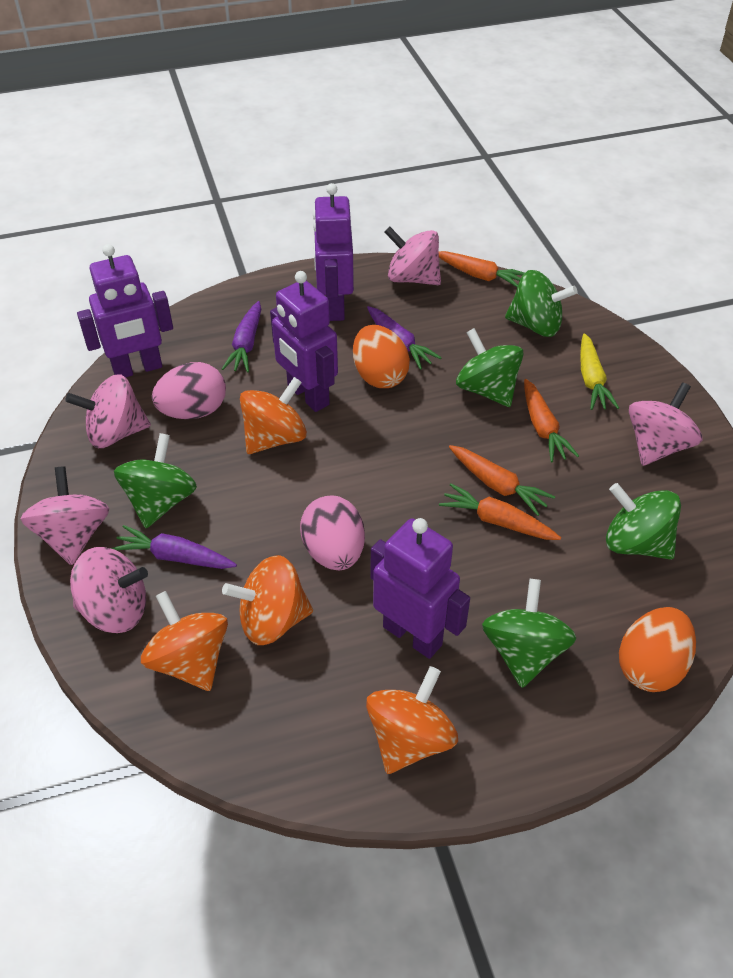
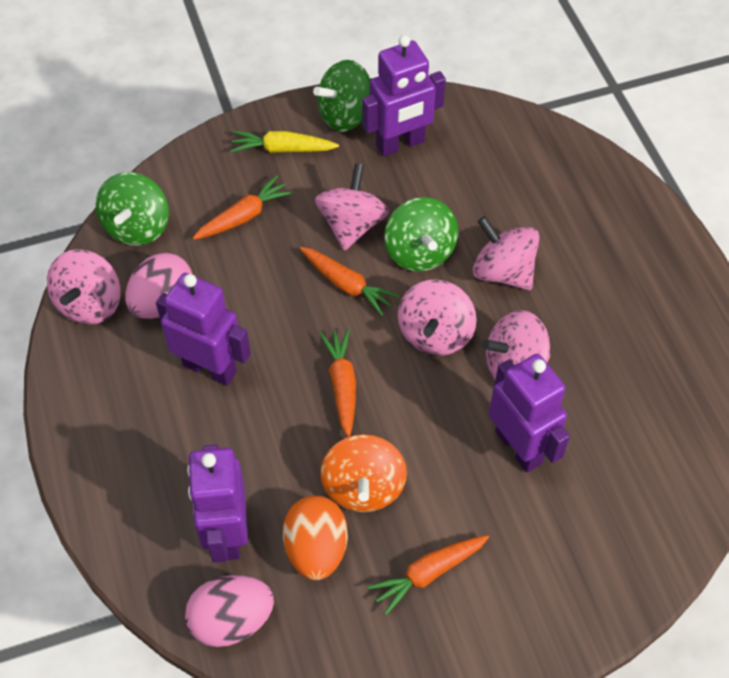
green spinning top: 5 -> 3
orange egg: 2 -> 1
orange spinning top: 4 -> 1
purple carrot: 3 -> 0

